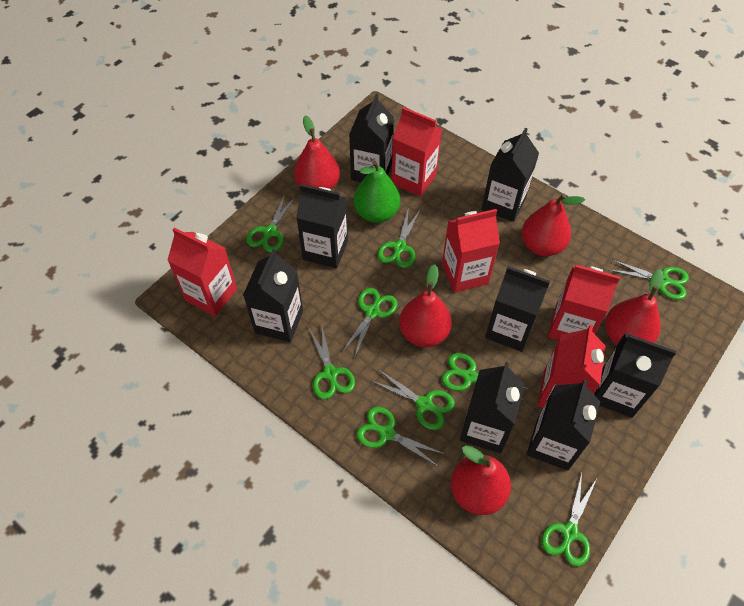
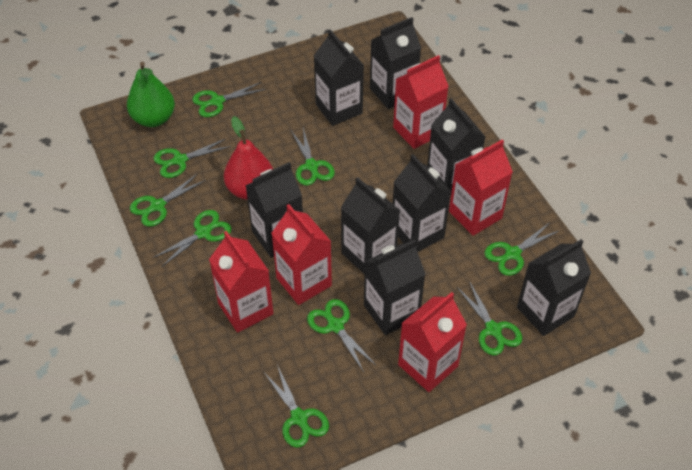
red pear: 5 -> 1

